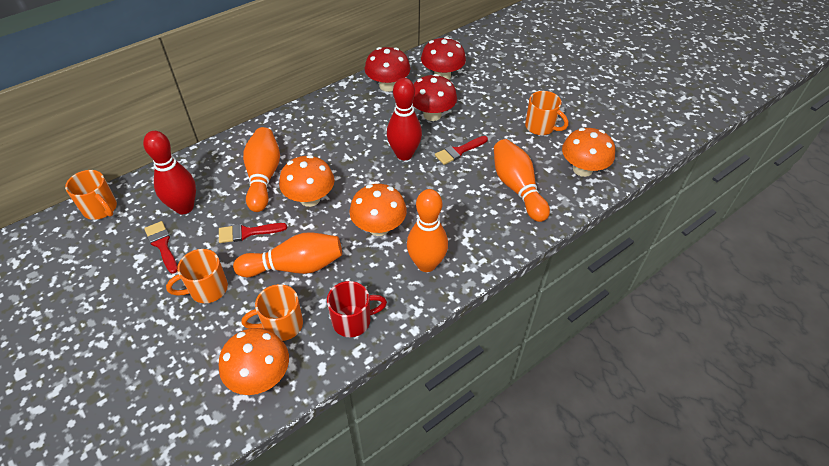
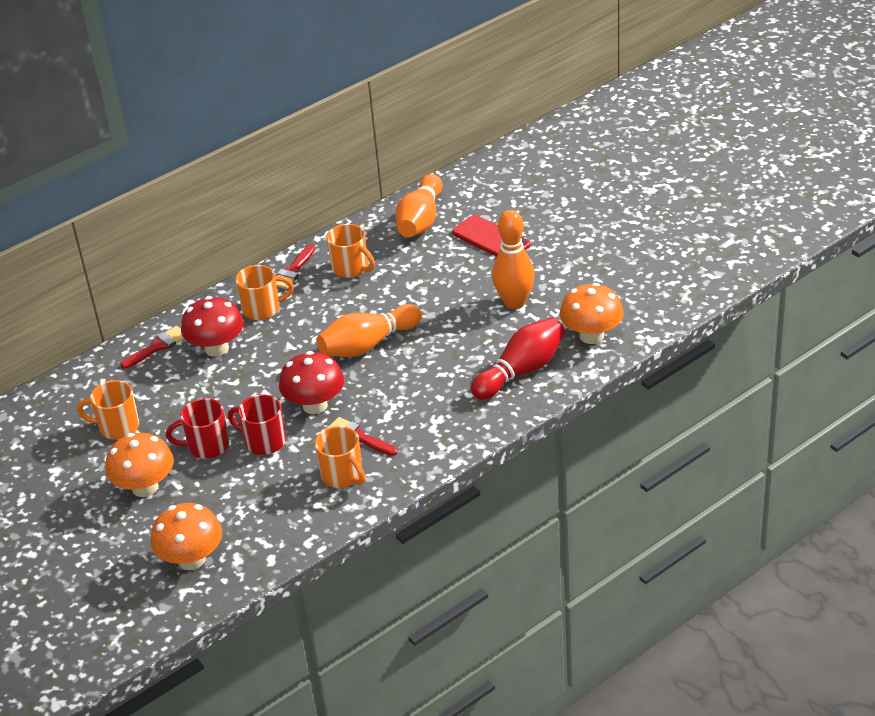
orange bowling pin: 4 -> 3
orange mushroom: 4 -> 3
red bowling pin: 2 -> 1
red mug: 1 -> 2
red mushroom: 3 -> 2
red phone: 0 -> 1

